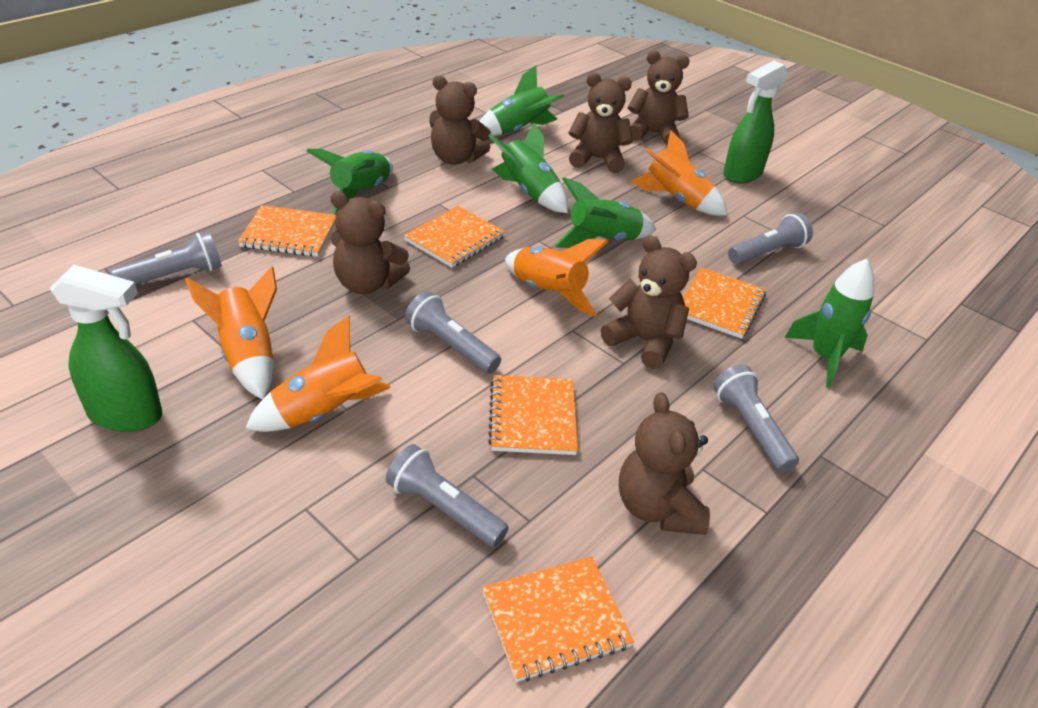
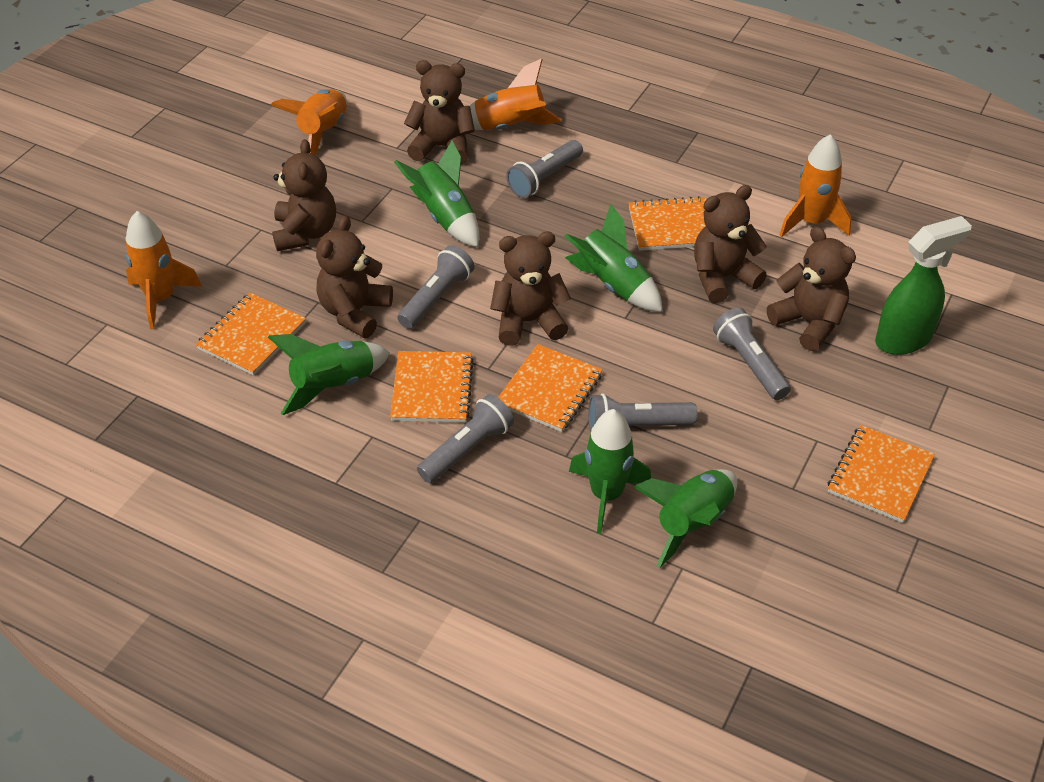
green spray bottle: 2 -> 1

